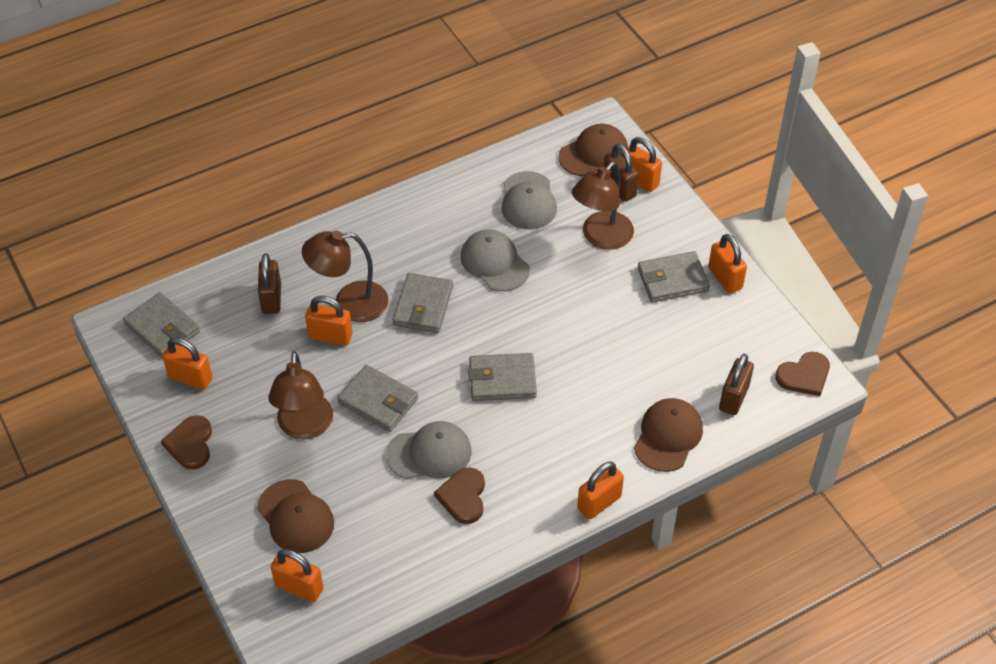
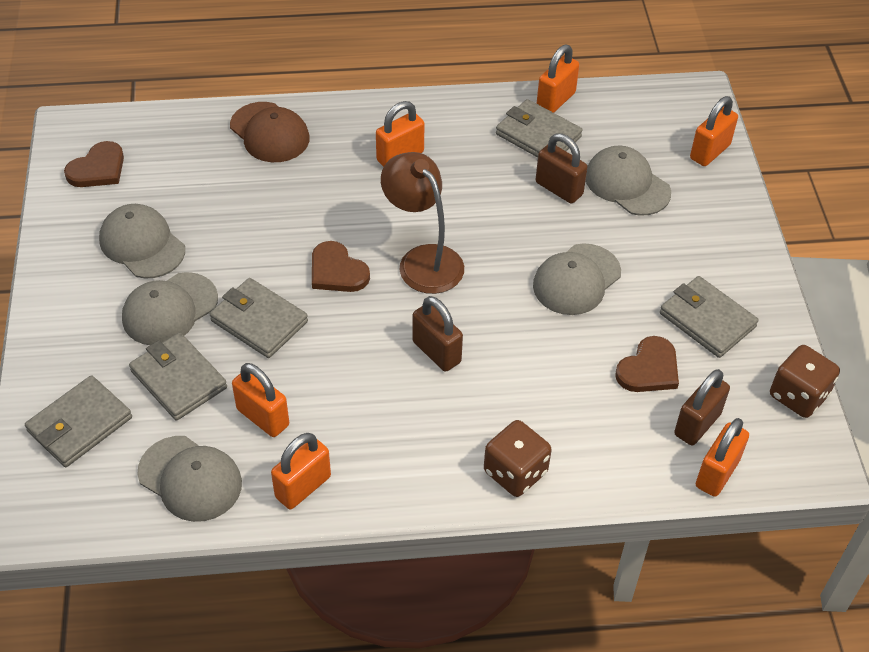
brown cap: 3 -> 1
brown dice: 0 -> 2
brown lamp: 3 -> 1
grey cap: 3 -> 5

